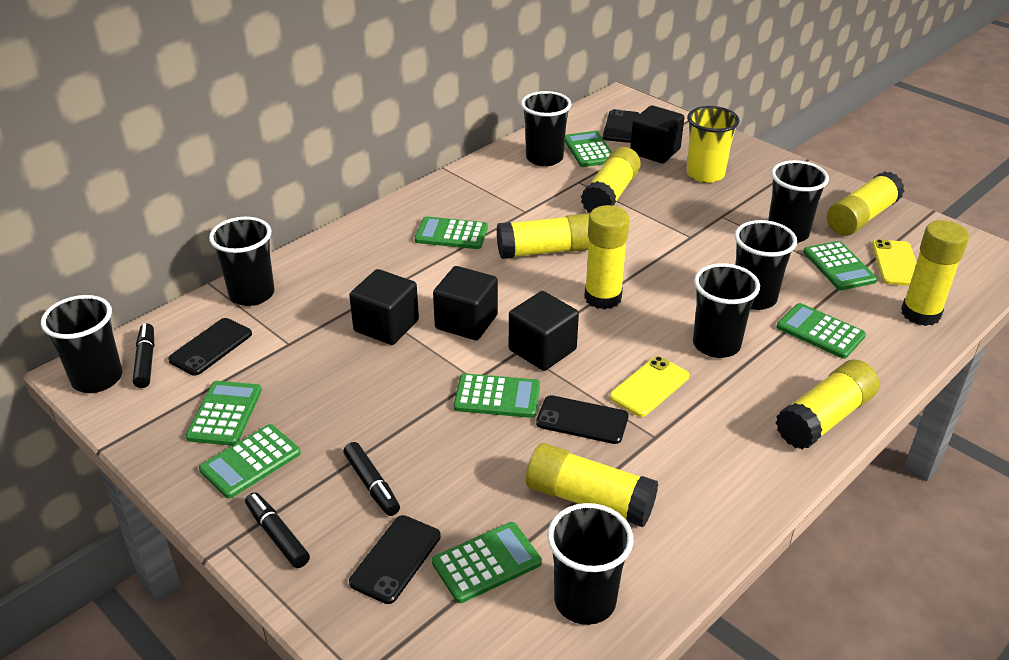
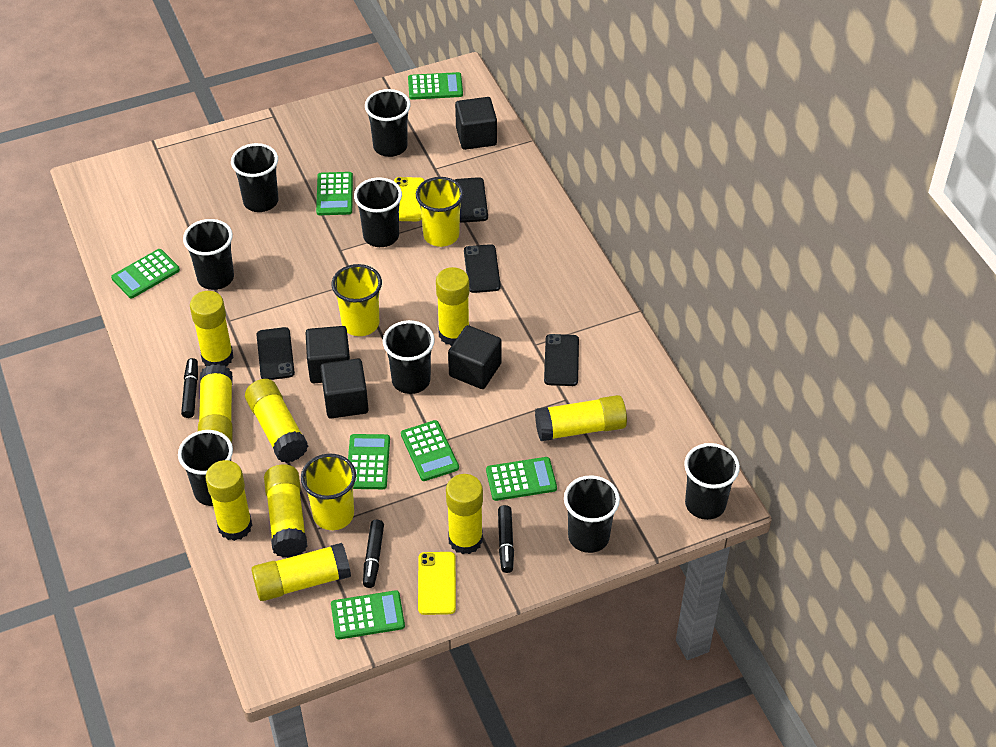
black cup: 7 -> 8
green calculator: 8 -> 7
yellow cup: 1 -> 3
yellow glue stick: 7 -> 9

